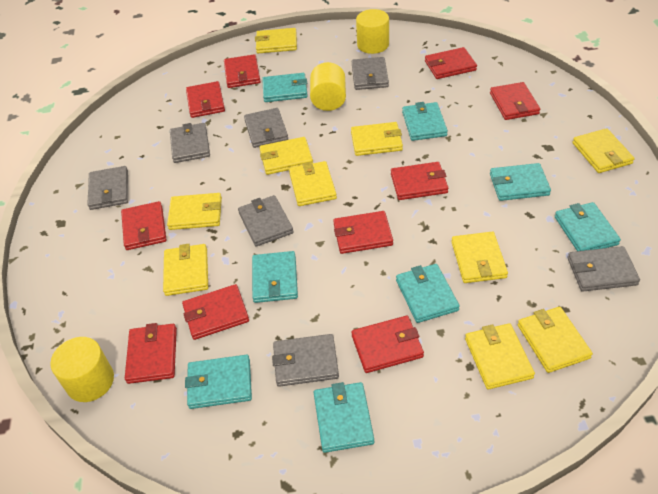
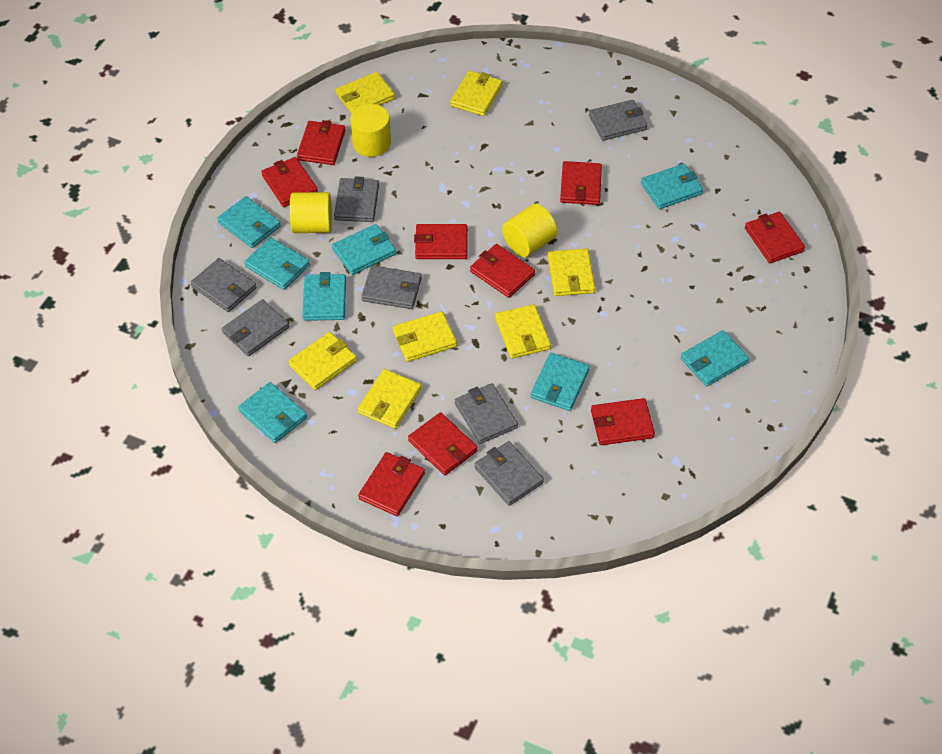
red wallet: 10 -> 9
yellow wallet: 10 -> 7

